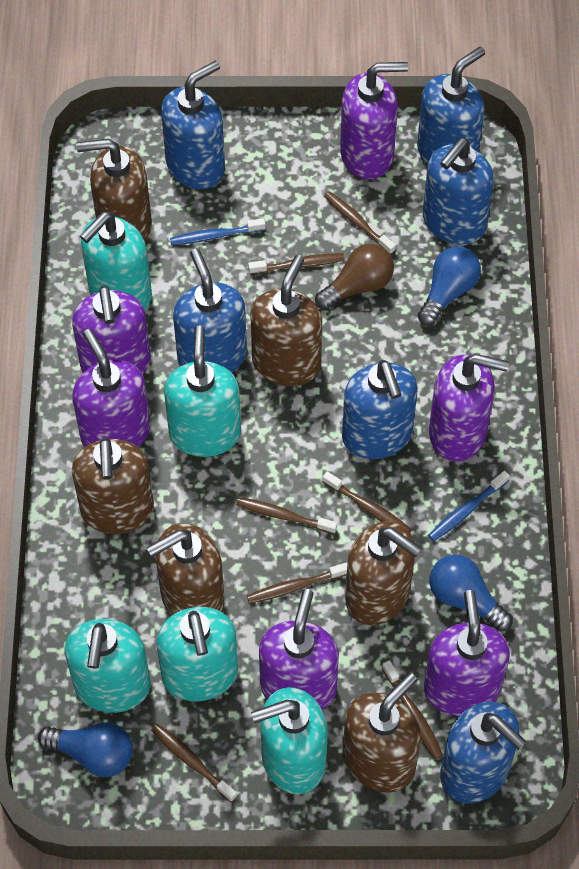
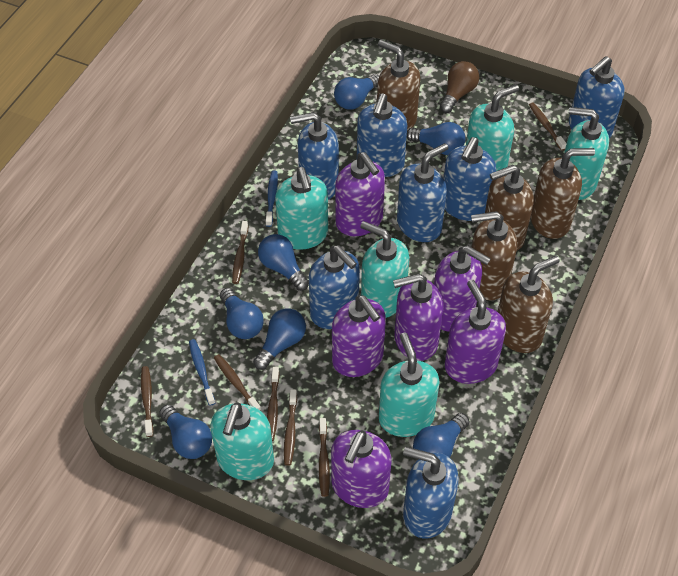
blue light bulb: 3 -> 7
blue soap dispenser: 6 -> 7
brown soap dispenser: 6 -> 5
turquoise soap dispenser: 5 -> 6

